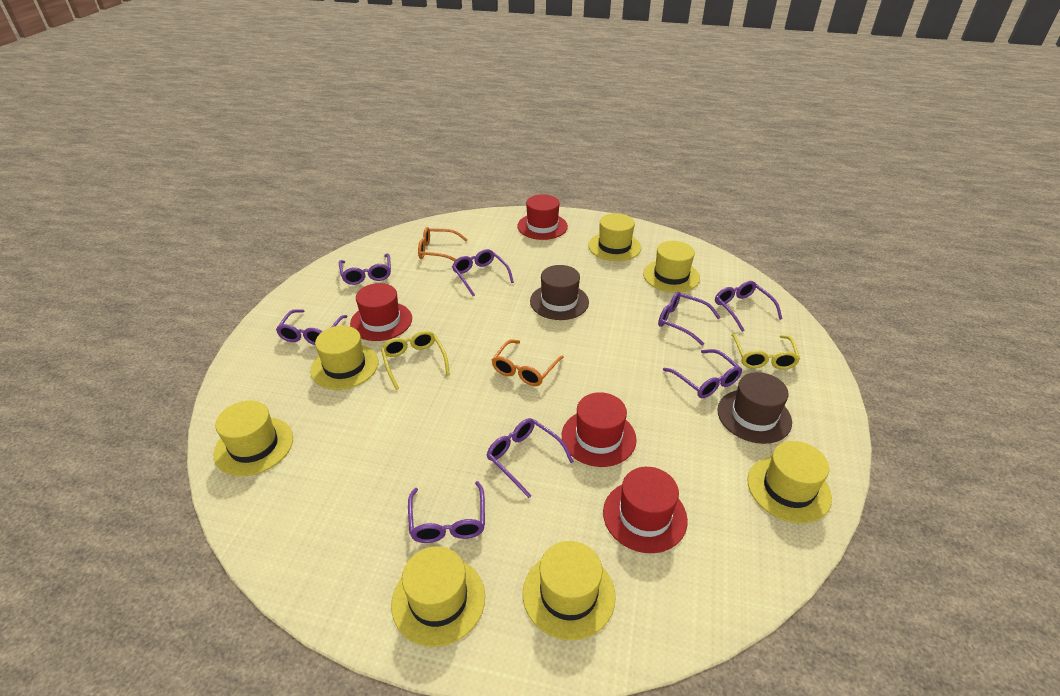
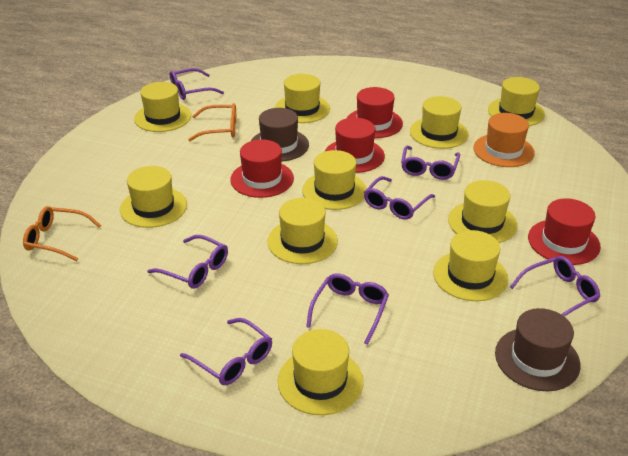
orange hat: 0 -> 1
purple glasses: 8 -> 7
yellow glasses: 2 -> 0
yellow hat: 7 -> 10

